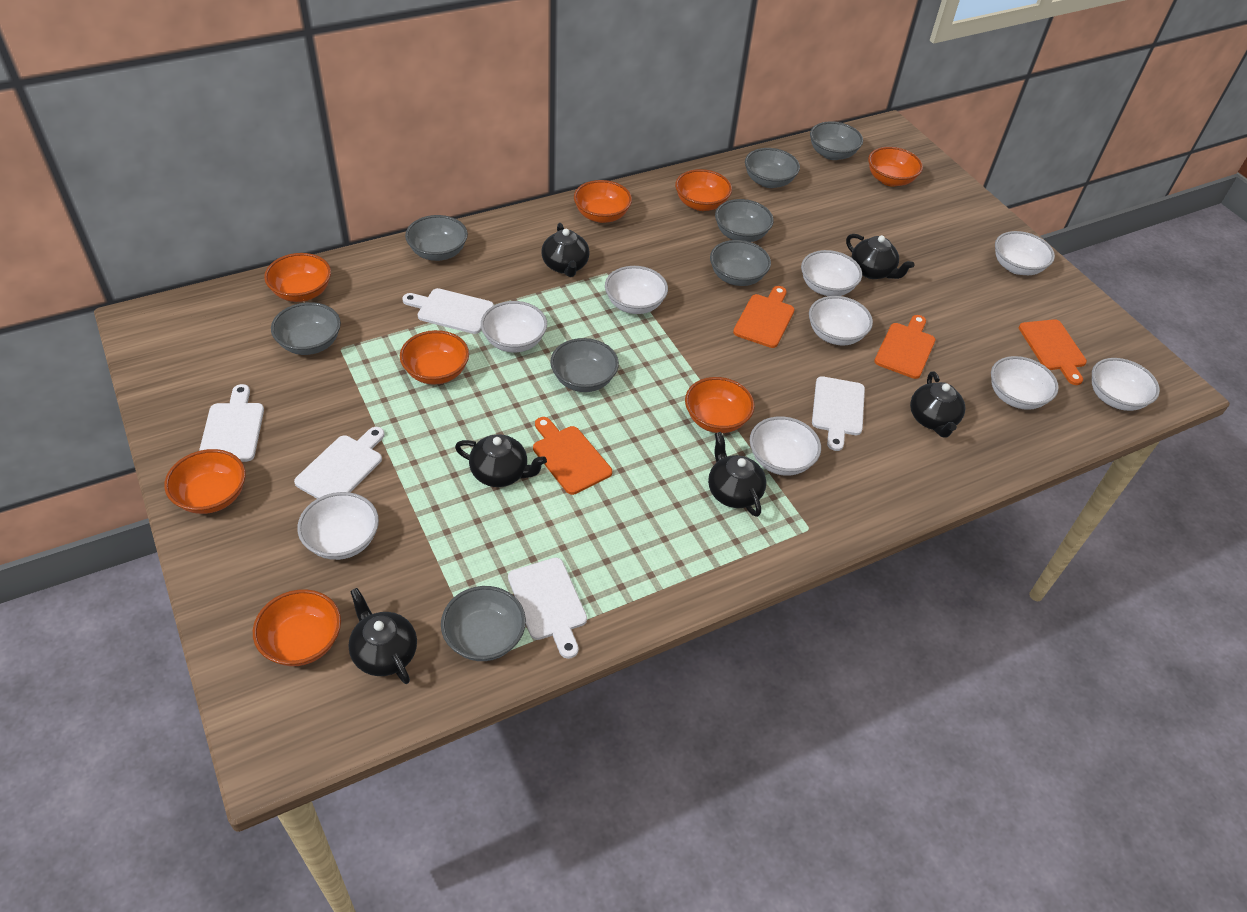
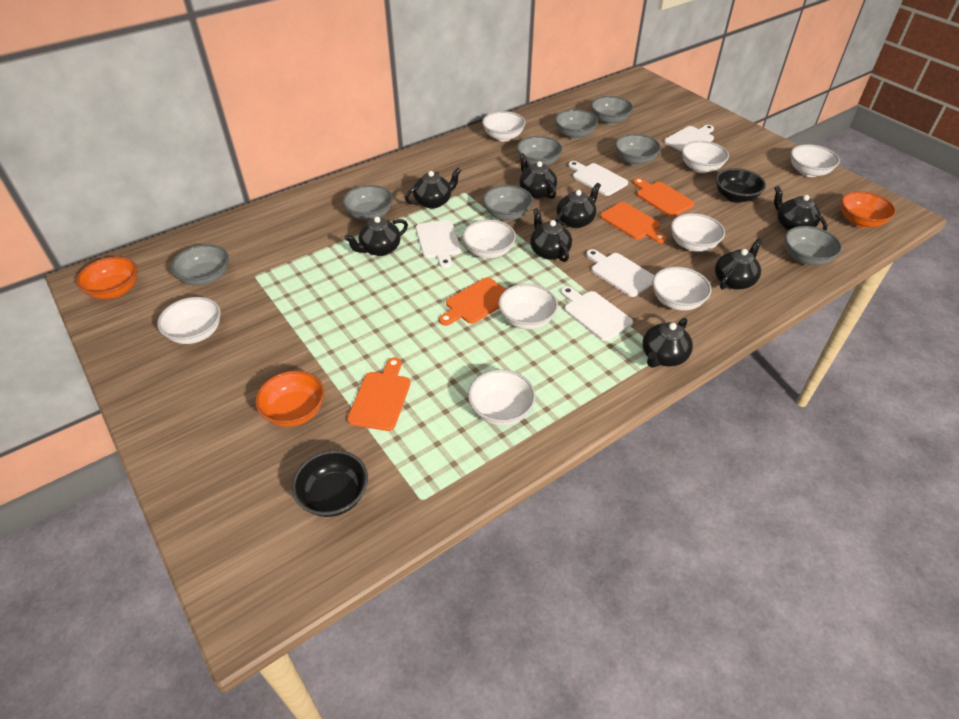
black bowl: 0 -> 2
black teapot: 6 -> 8
orange bowl: 8 -> 3

